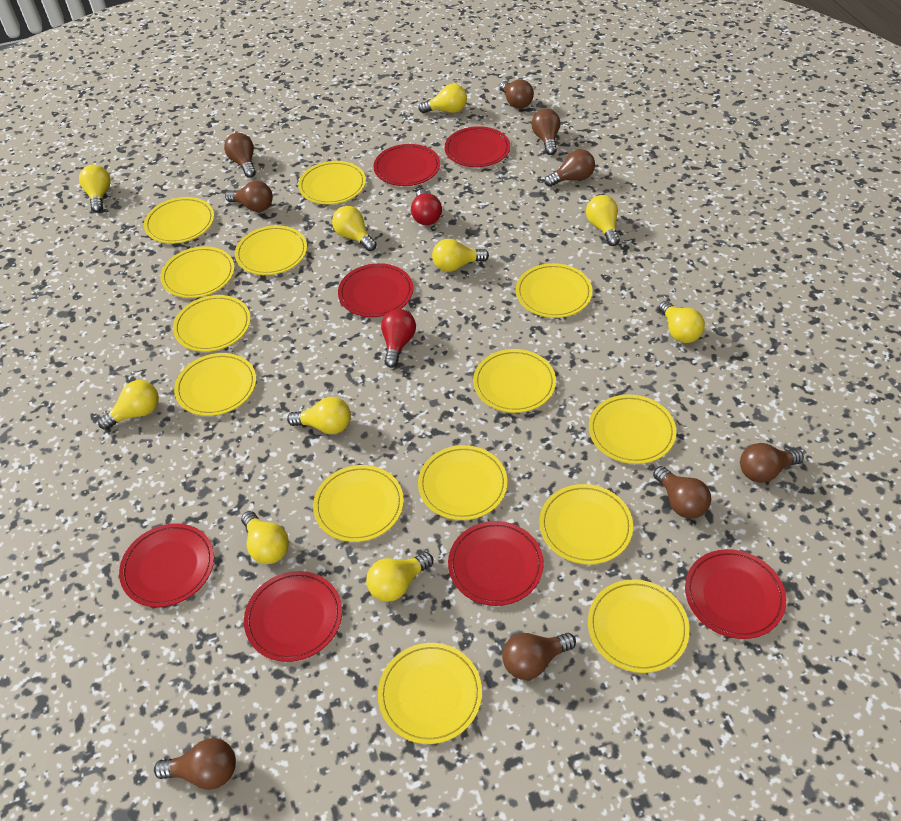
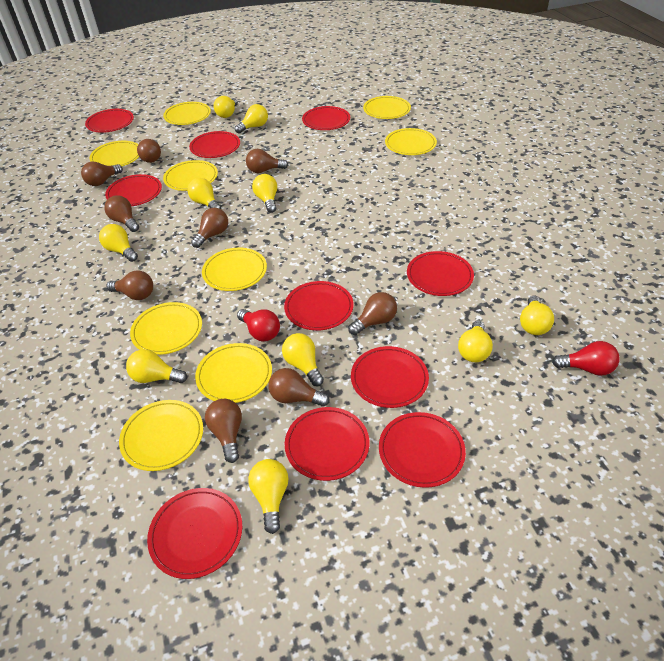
red plate: 7 -> 10
yellow plate: 14 -> 9

